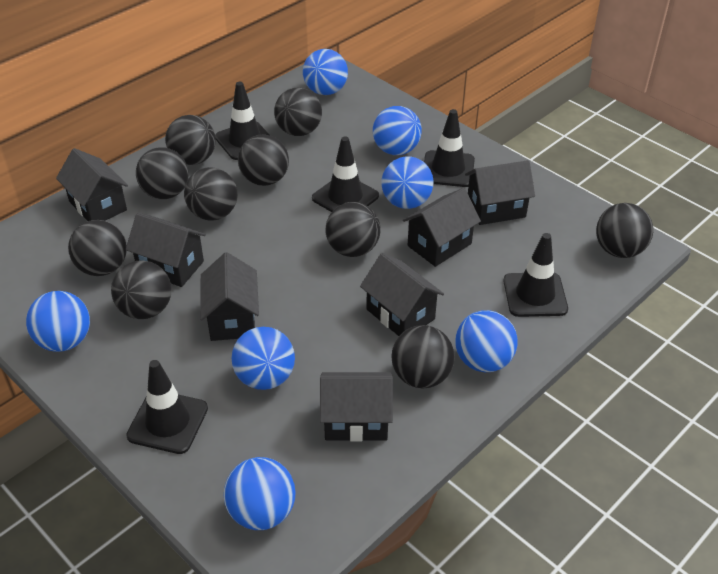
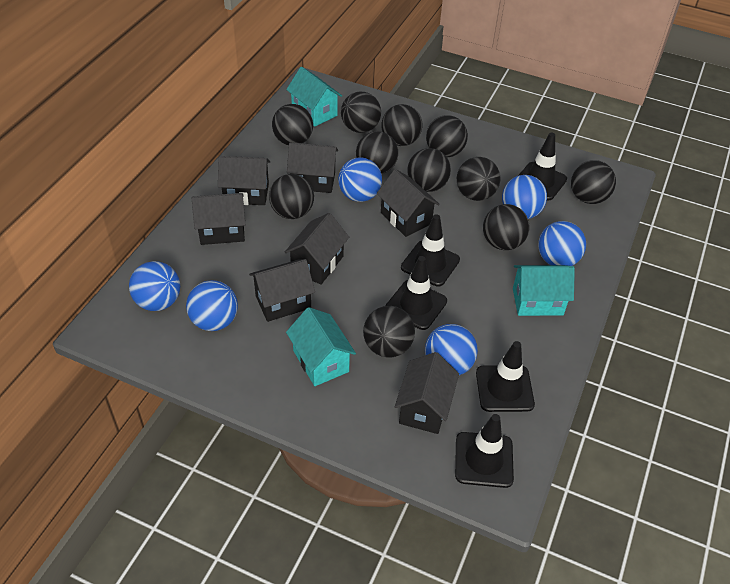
black ball: 10 -> 11
blue ball: 7 -> 6
turquoise house: 0 -> 3

